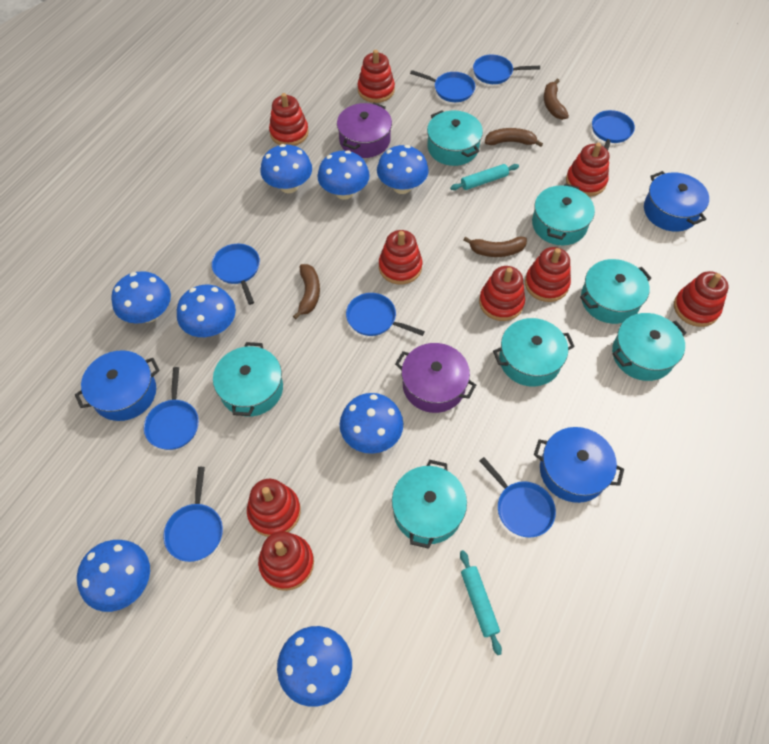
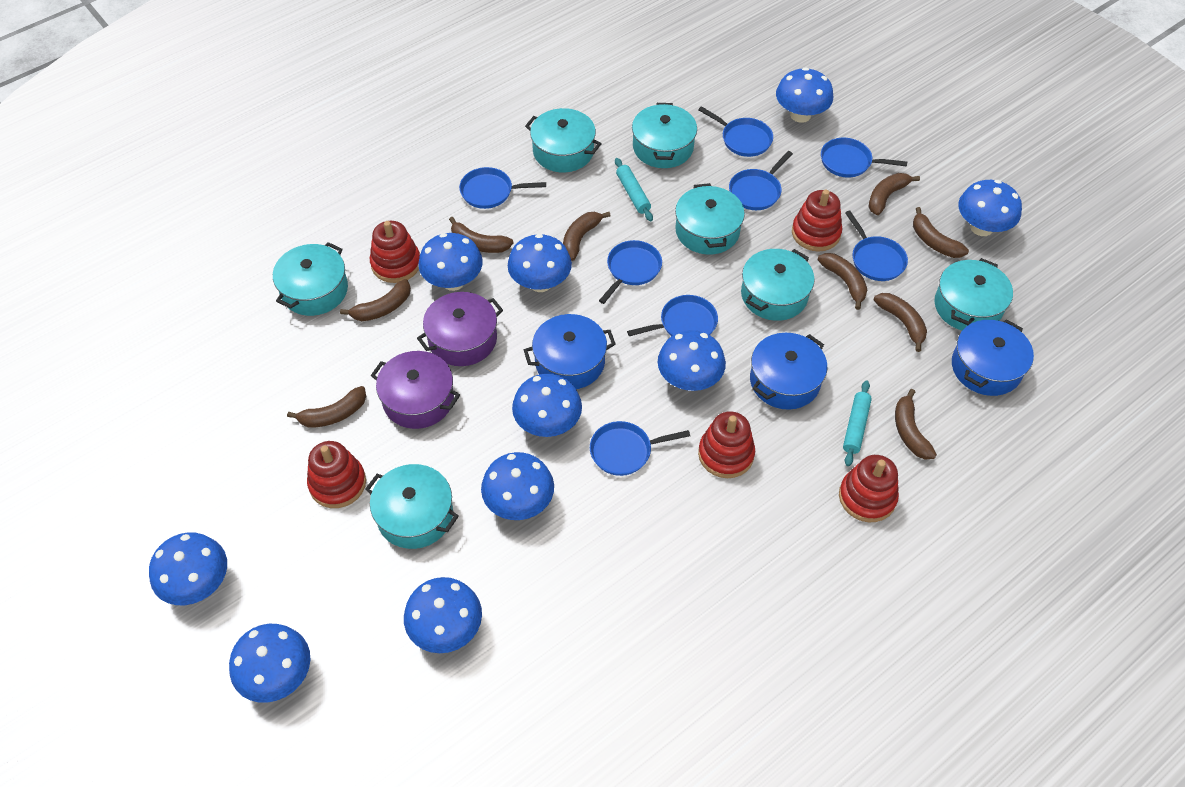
blue mushroom: 8 -> 10
brown banana: 4 -> 9
red stacking toy: 9 -> 5

